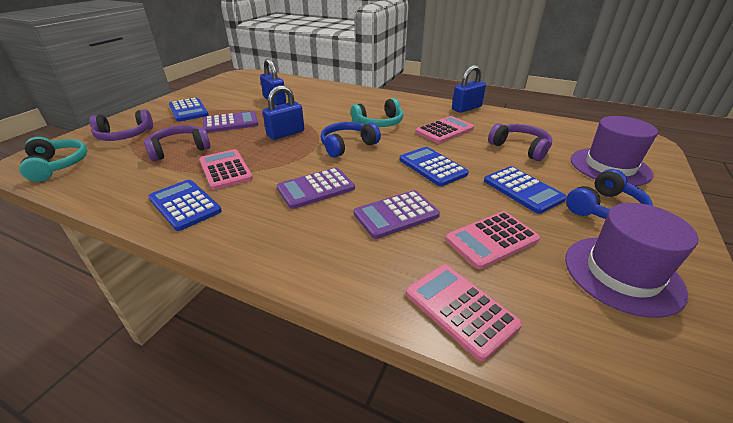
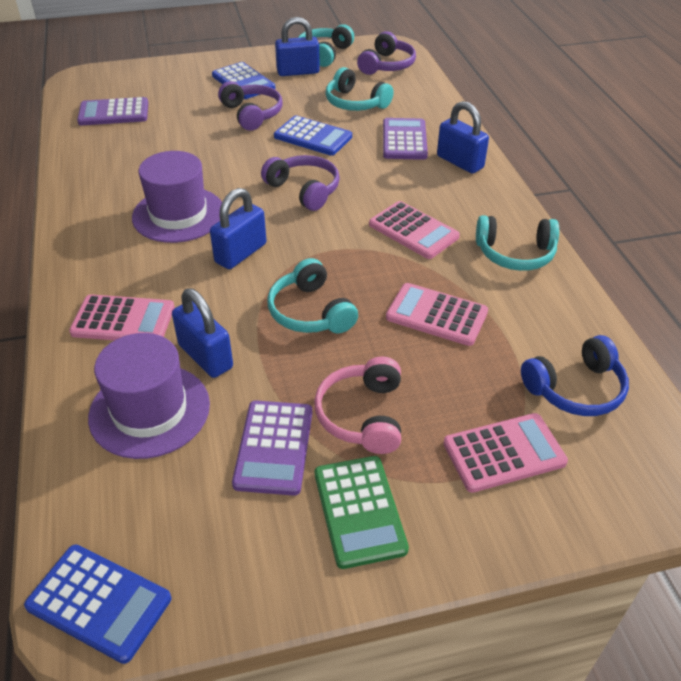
blue calculator: 4 -> 3
blue headphones: 2 -> 1
blue padlock: 3 -> 4
green calculator: 0 -> 1
pink headphones: 0 -> 1
turquoise headphones: 2 -> 4

